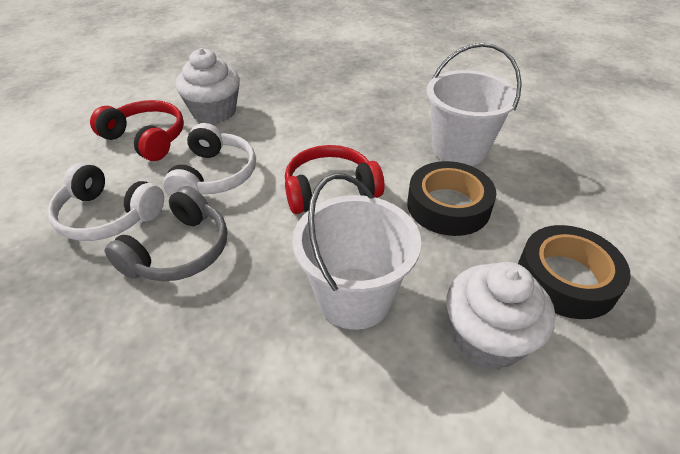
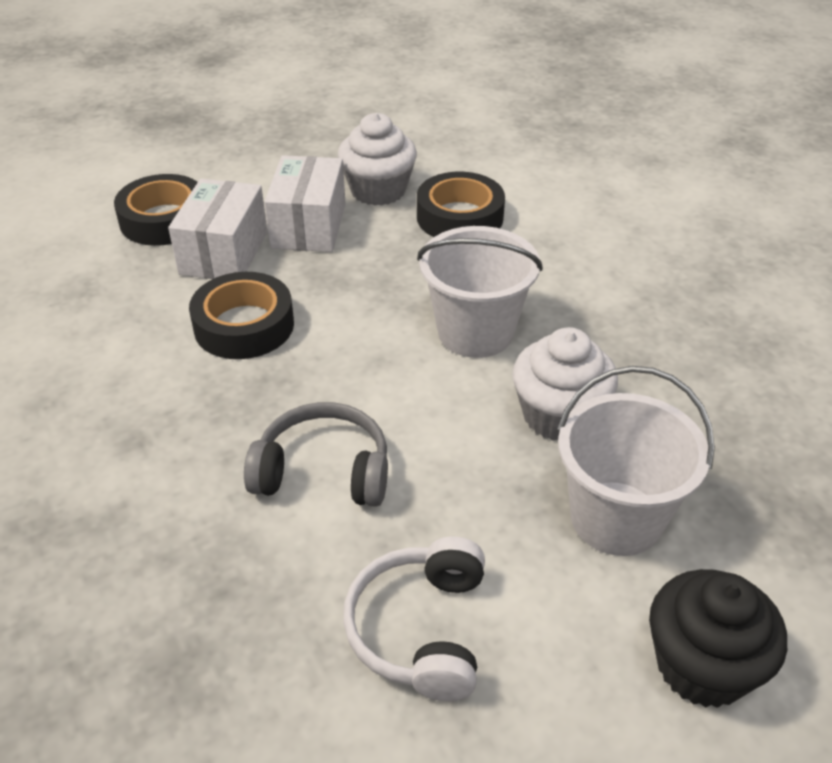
black cupcake: 0 -> 1
black tape: 2 -> 3
red headphones: 2 -> 0
white box: 0 -> 2
white headphones: 2 -> 1

